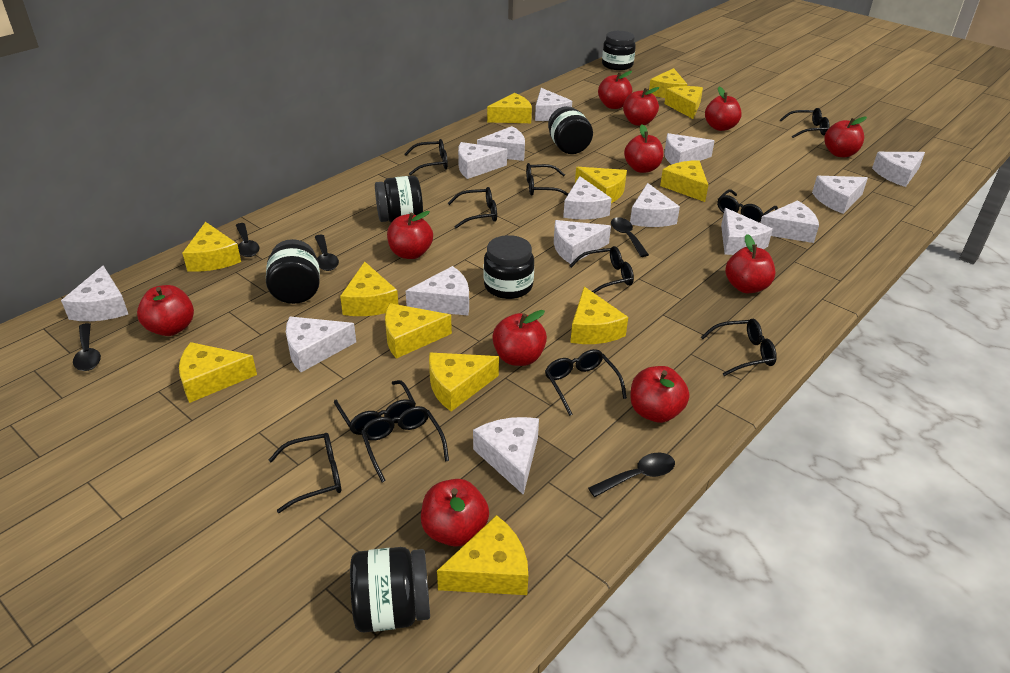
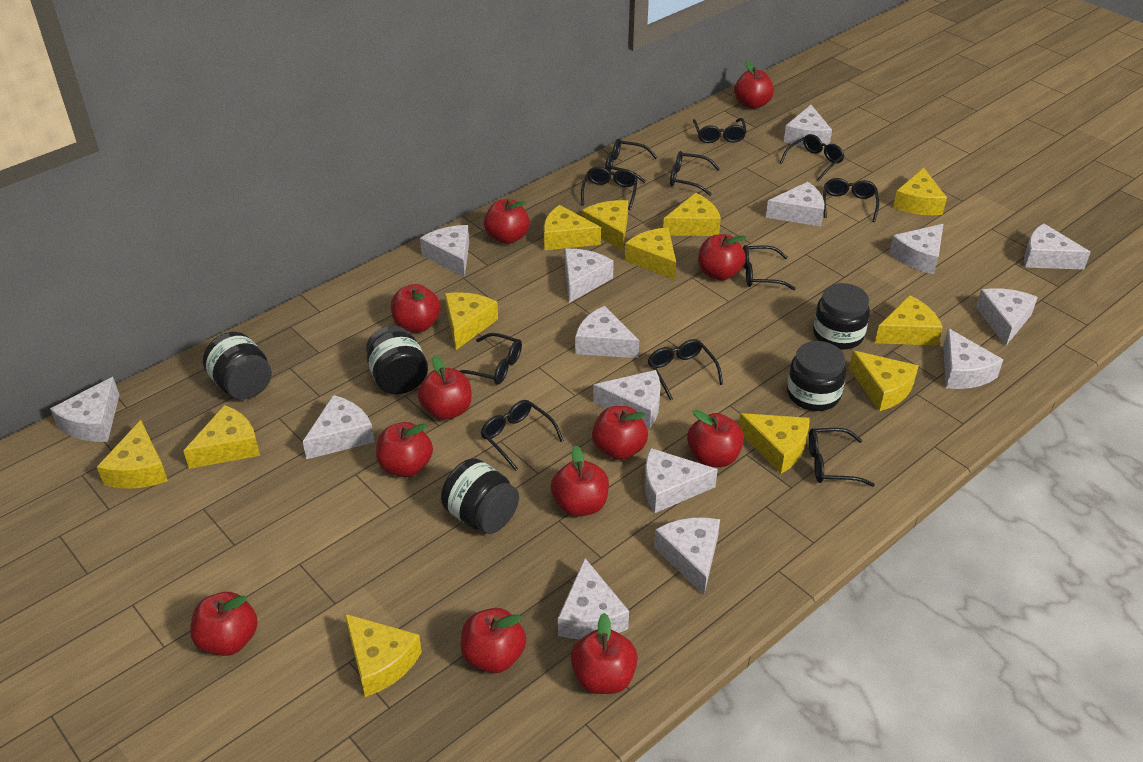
black jar: 6 -> 5
black spoon: 5 -> 0
red apple: 11 -> 12

